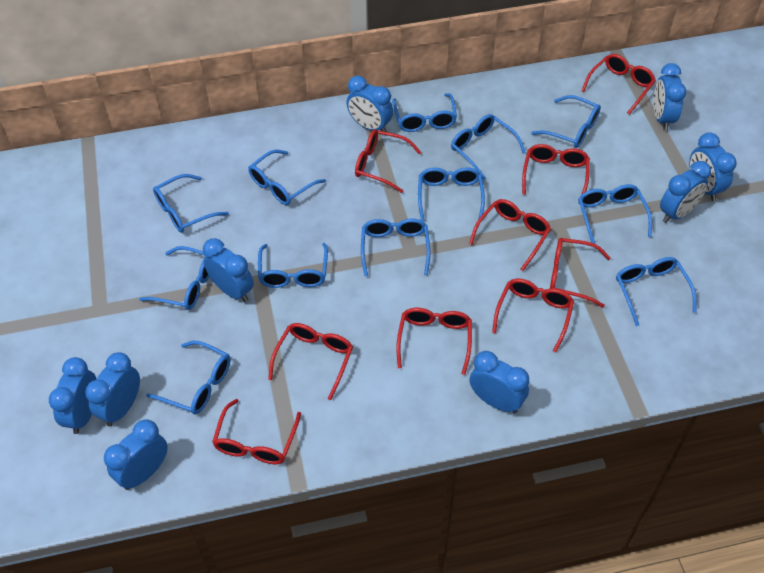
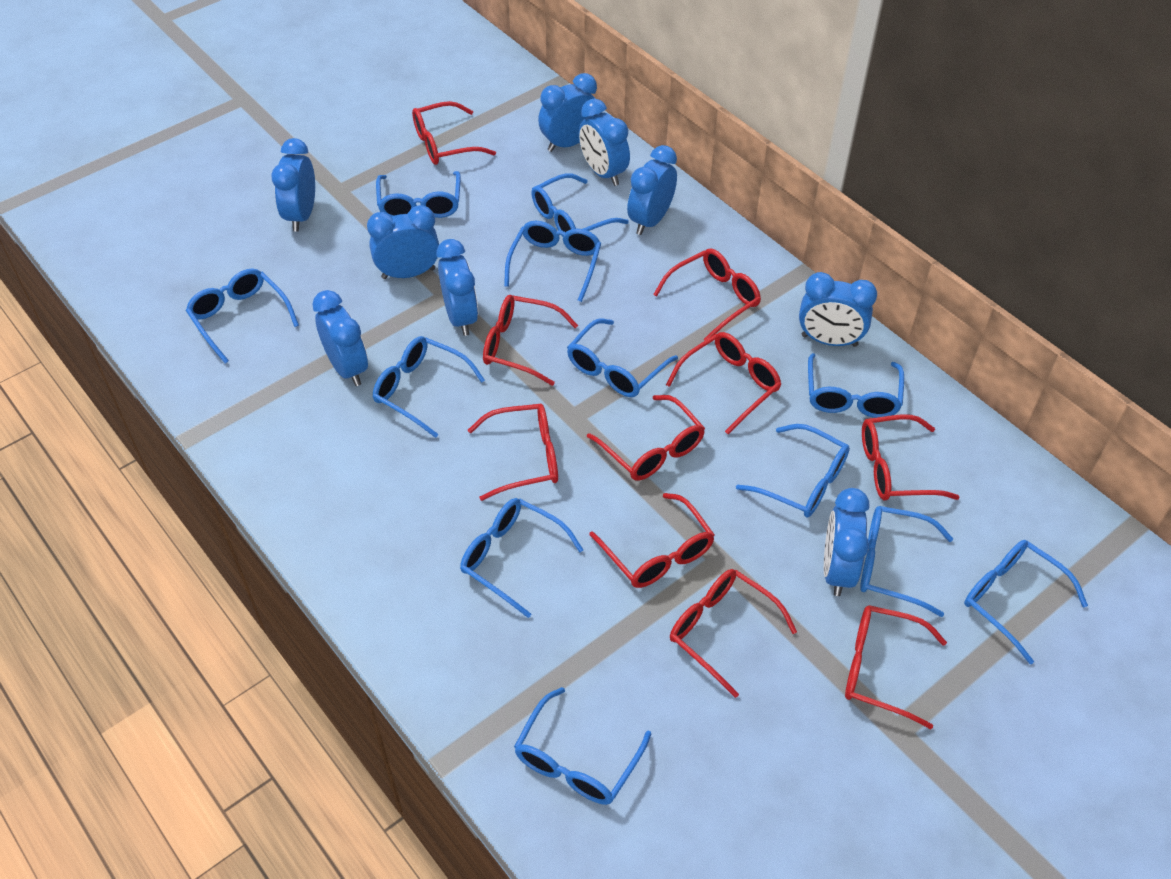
red glasses: 9 -> 10

